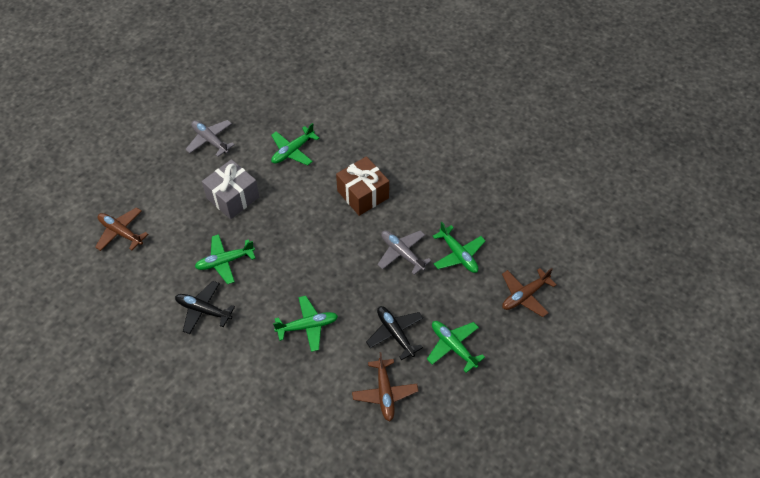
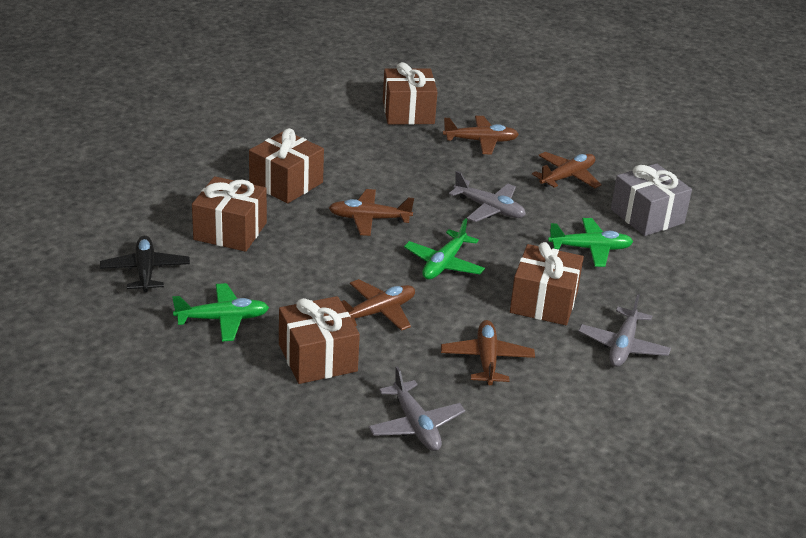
black plane: 2 -> 1
brown gift: 1 -> 5
brown plane: 3 -> 5
green plane: 5 -> 3
grey plane: 2 -> 3

